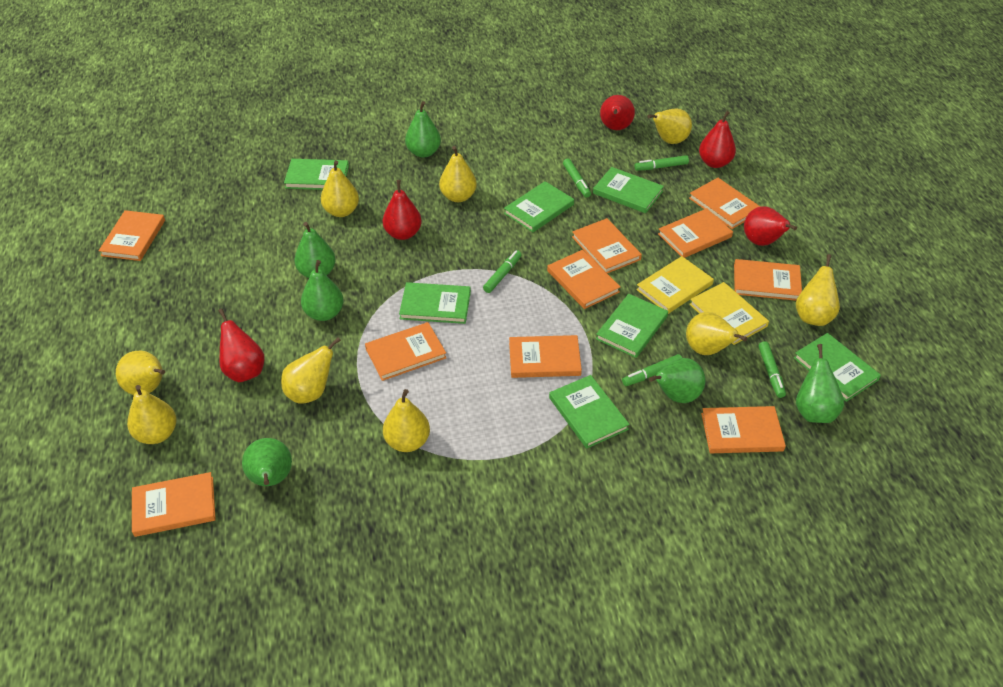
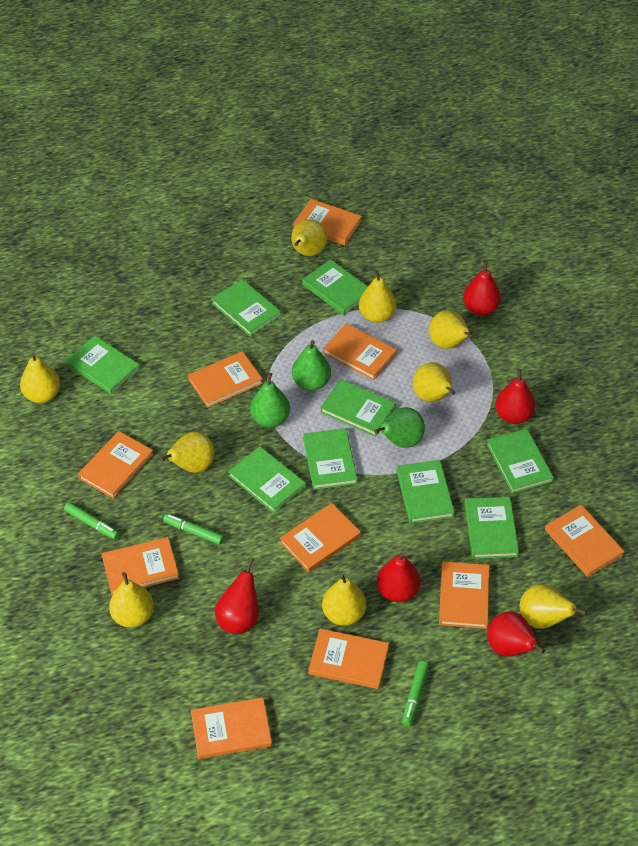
green book: 7 -> 9
green marker: 5 -> 3
green pear: 6 -> 3
yellow book: 2 -> 0

